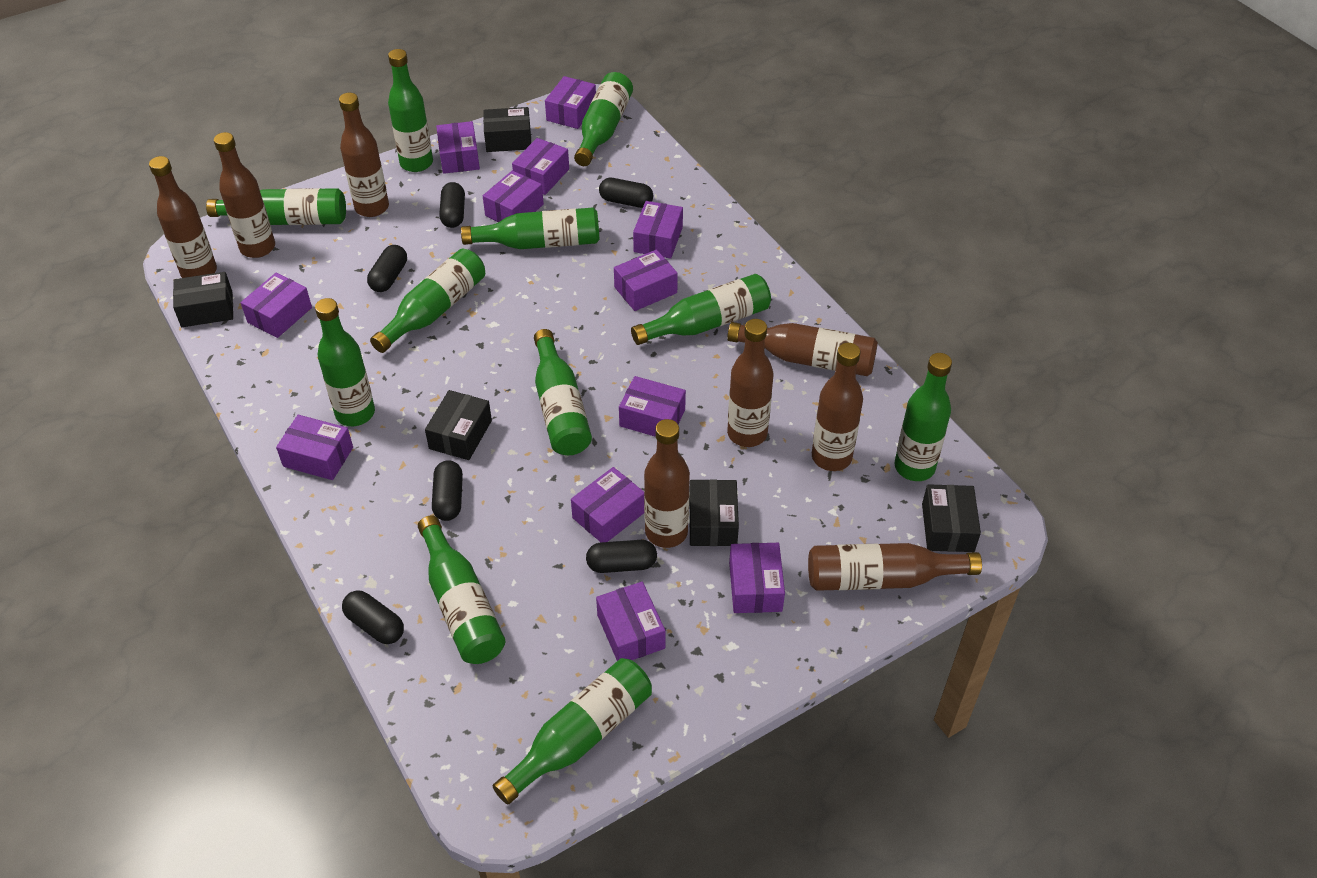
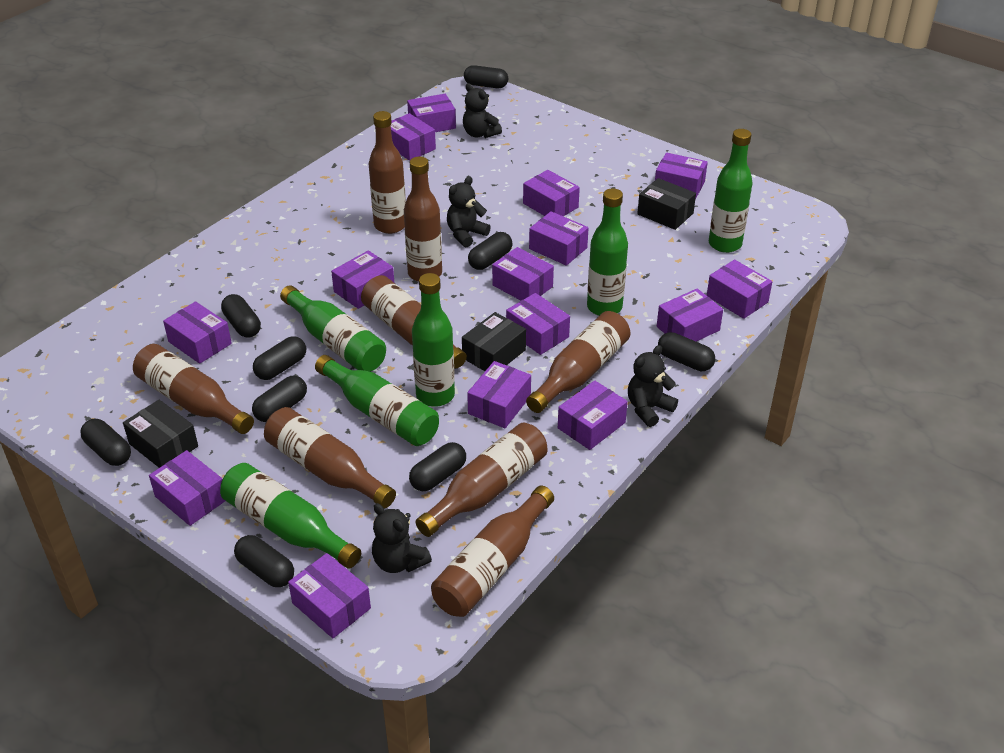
black box: 5 -> 3
black capsule: 6 -> 9
black teddy bear: 0 -> 4
green bottle: 11 -> 6
purple box: 12 -> 15

